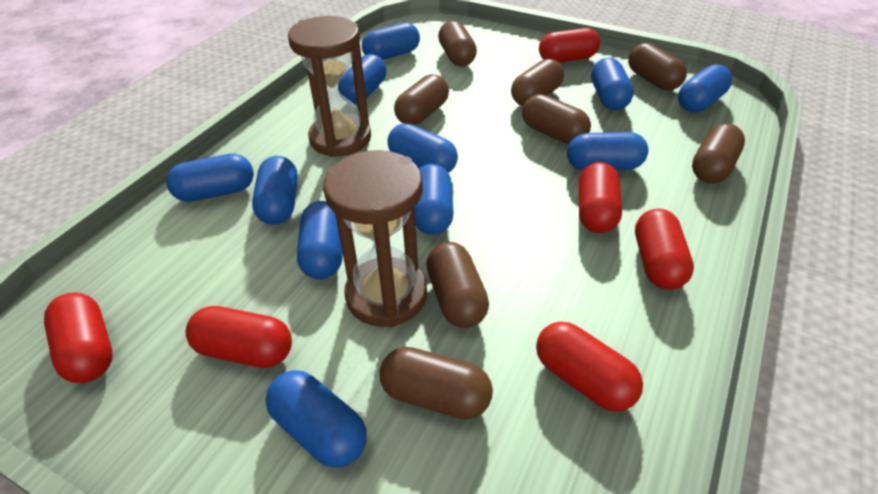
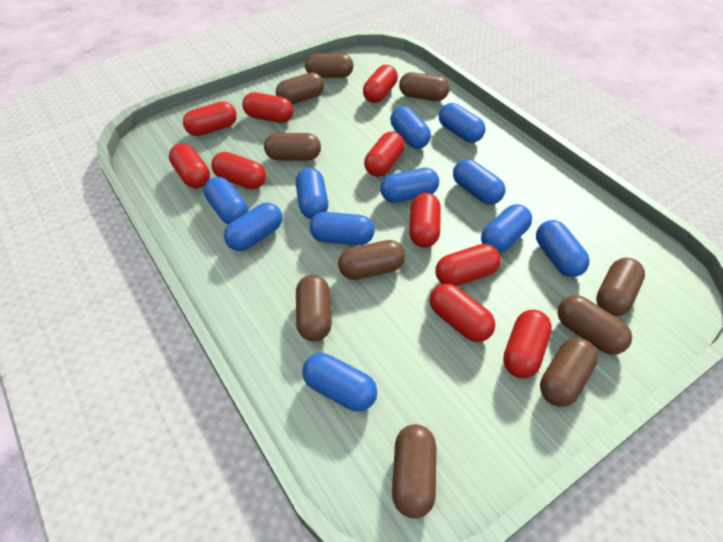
brown capsule: 8 -> 10
brown hourglass: 2 -> 0
red capsule: 6 -> 10

